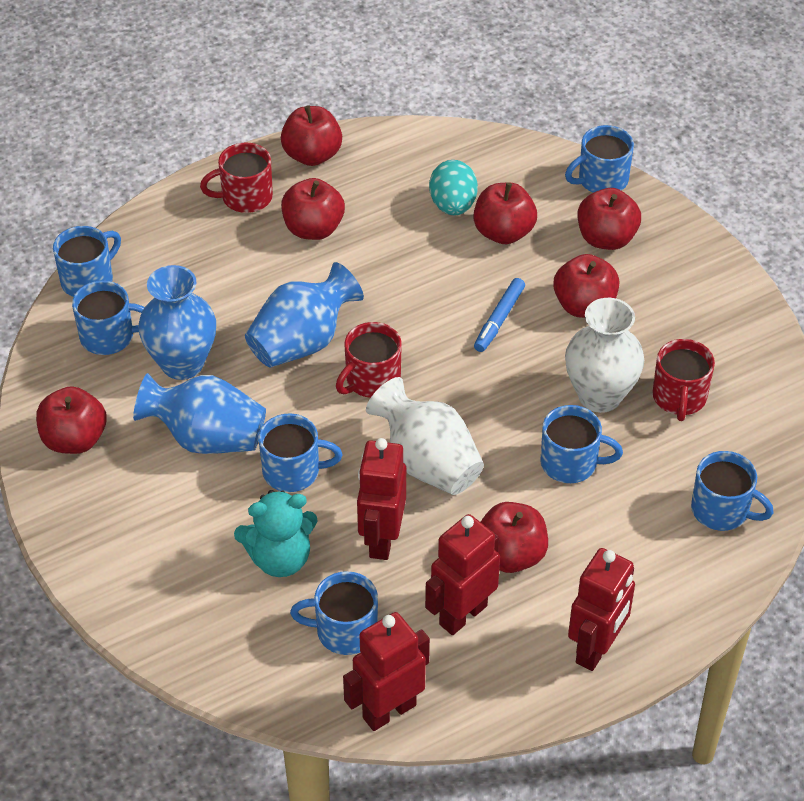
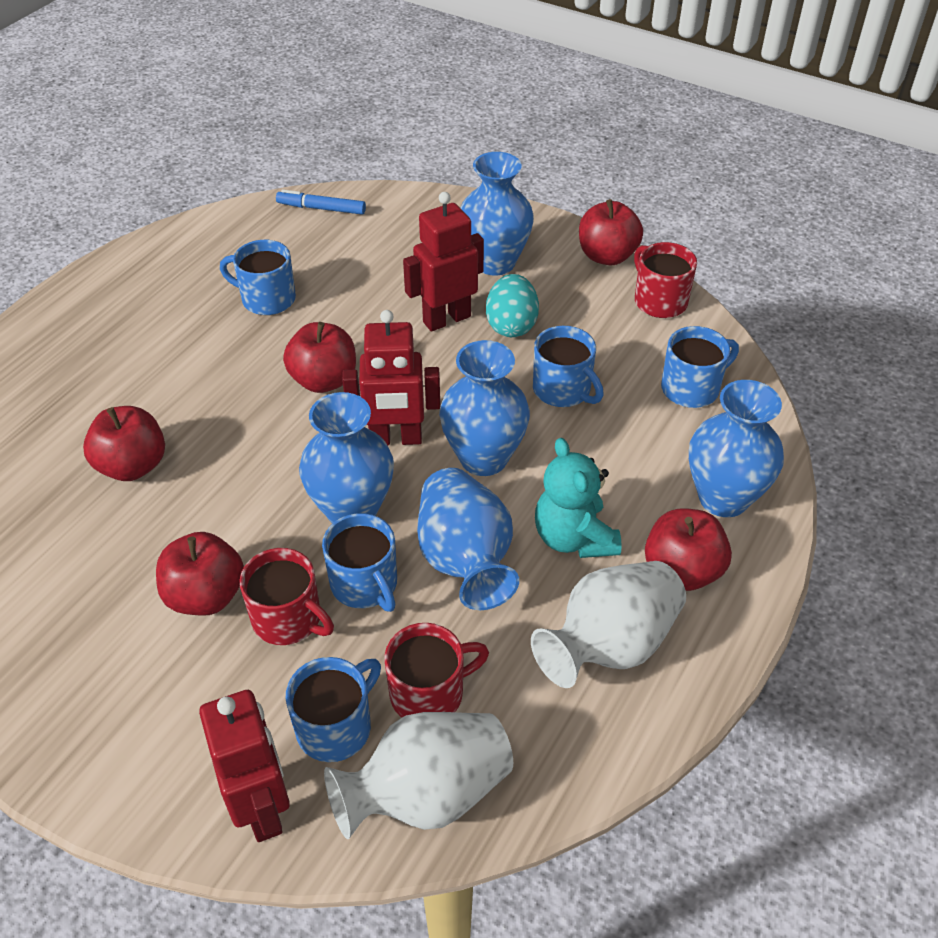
blue mug: 7 -> 5
blue vase: 3 -> 5
red apple: 7 -> 5
red robot: 4 -> 3

